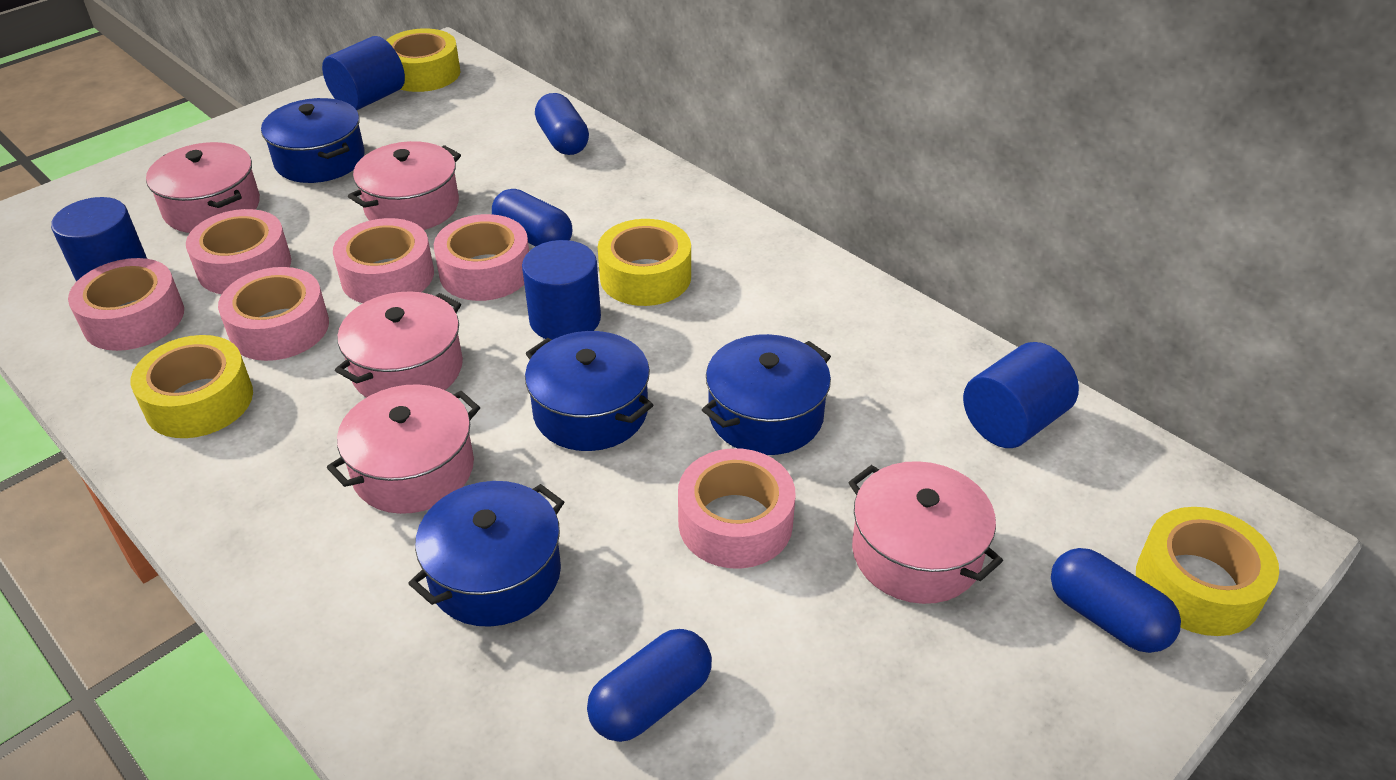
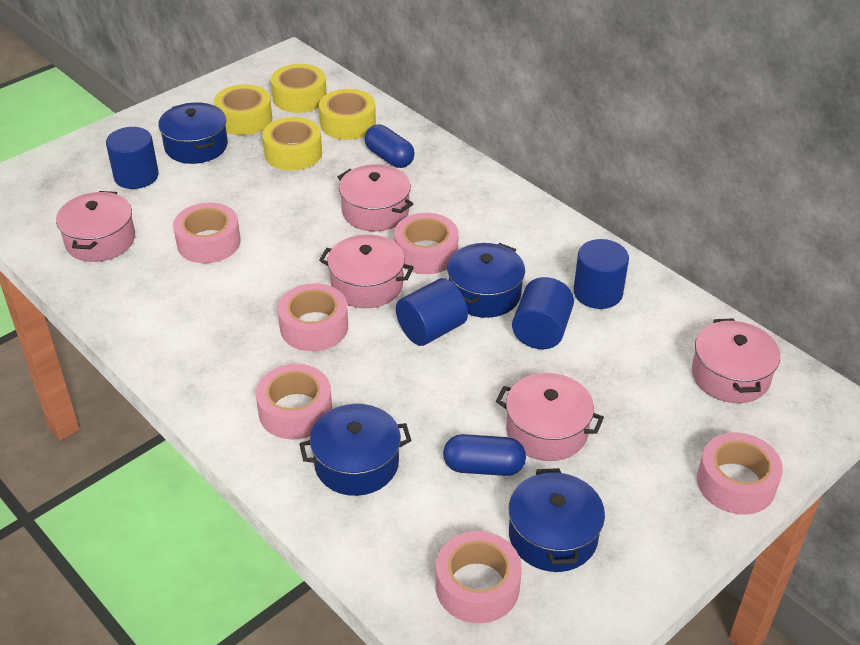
blue capsule: 4 -> 2

